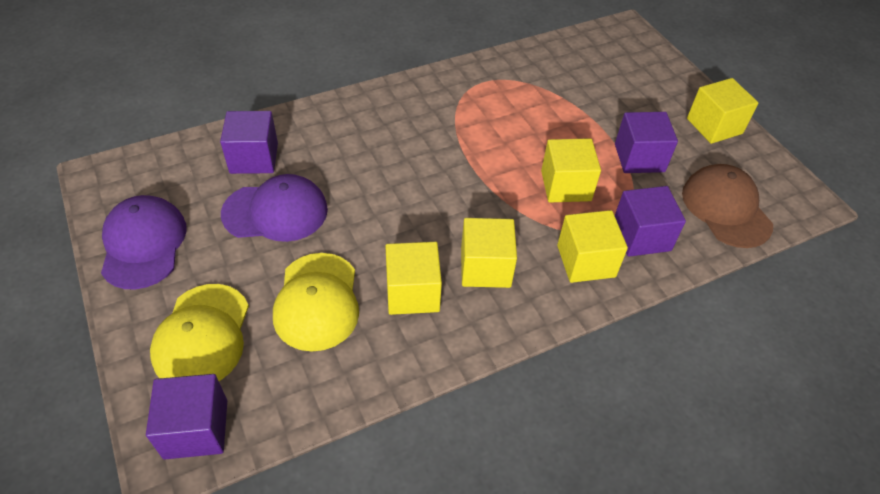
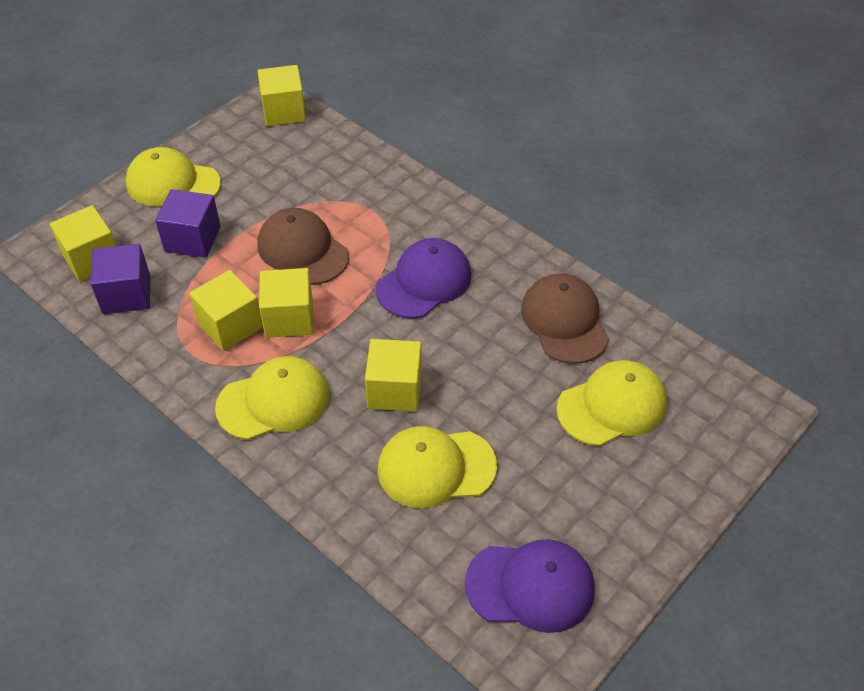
brown cap: 1 -> 2
purple cube: 4 -> 2
yellow cap: 2 -> 4

